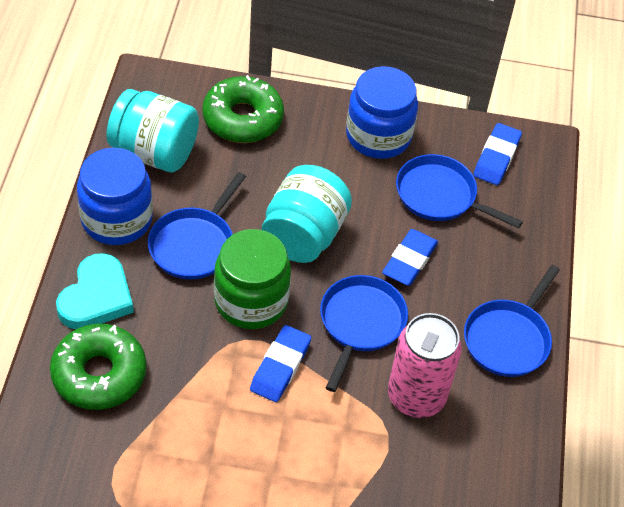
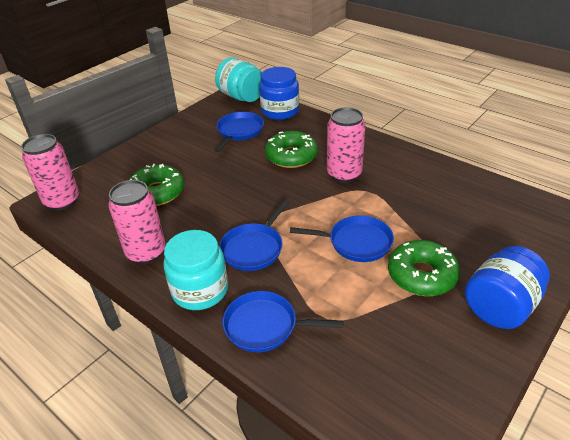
blue eraser: 3 -> 0
green donut: 2 -> 3
green jar: 1 -> 0
pink can: 1 -> 3
turquoise heart: 1 -> 0

